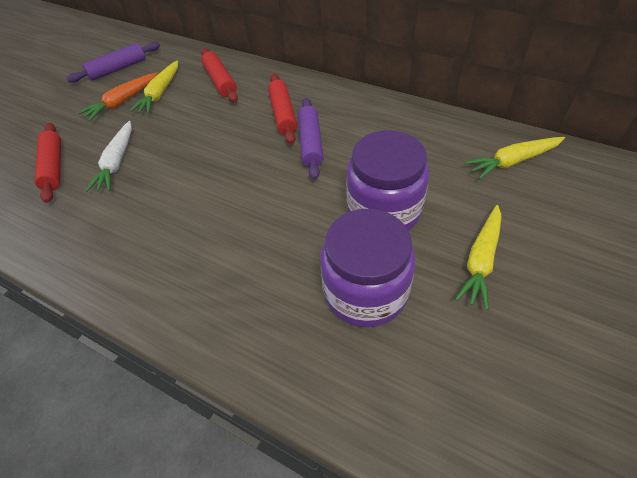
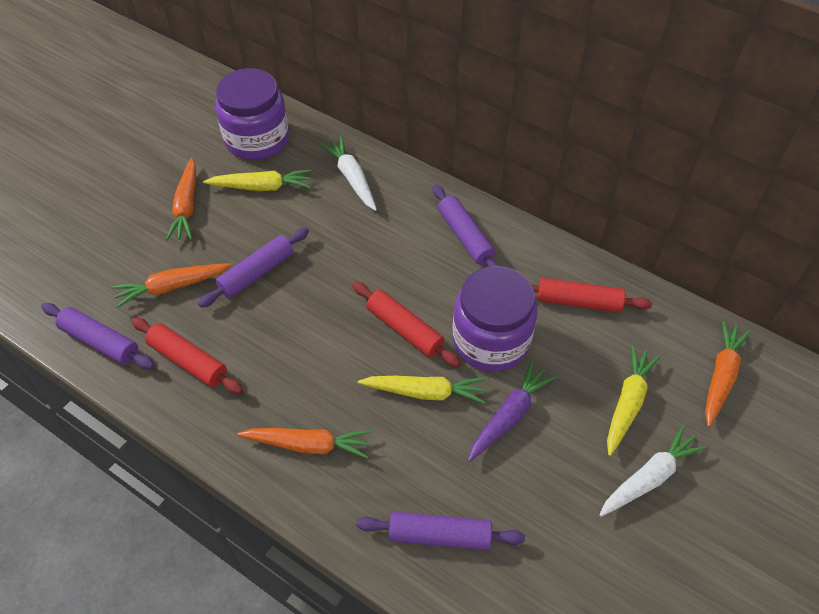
orange carrot: 1 -> 4
purple carrot: 0 -> 1
purple rolling pin: 2 -> 4
white carrot: 1 -> 2

